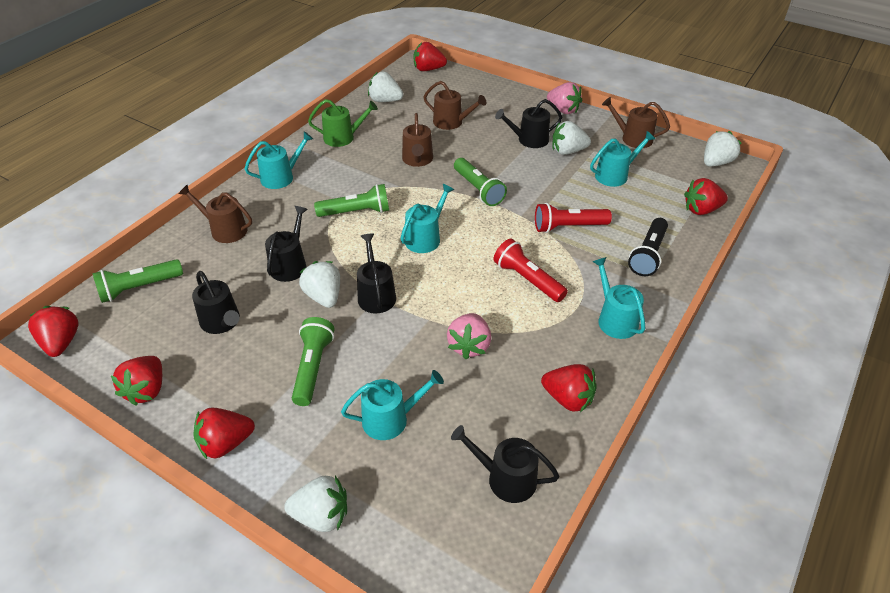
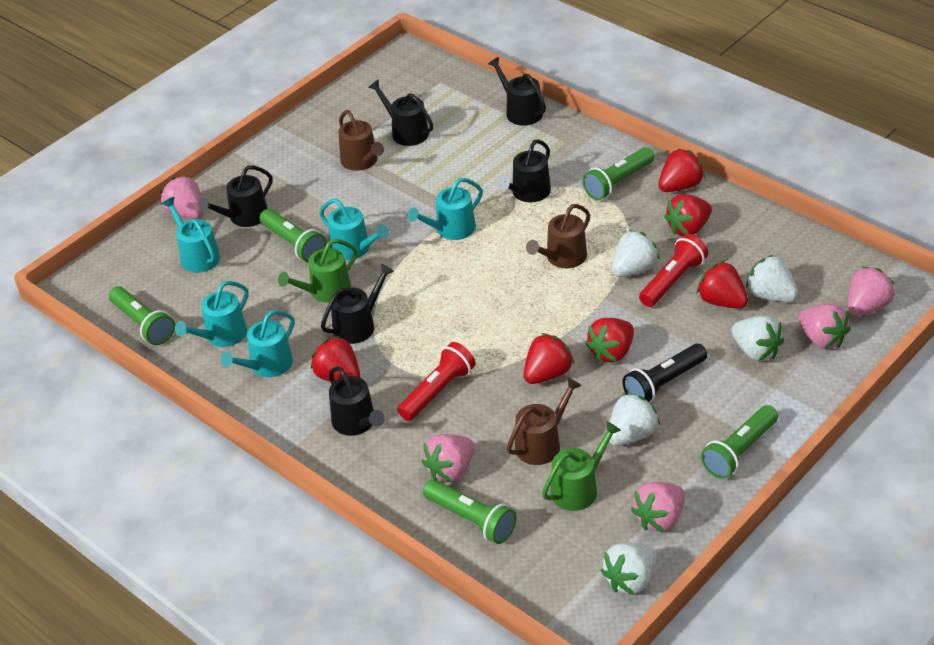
black watering can: 5 -> 6
brown watering can: 4 -> 3
green flashlight: 4 -> 5
green watering can: 1 -> 2
pink strawberry: 2 -> 5

